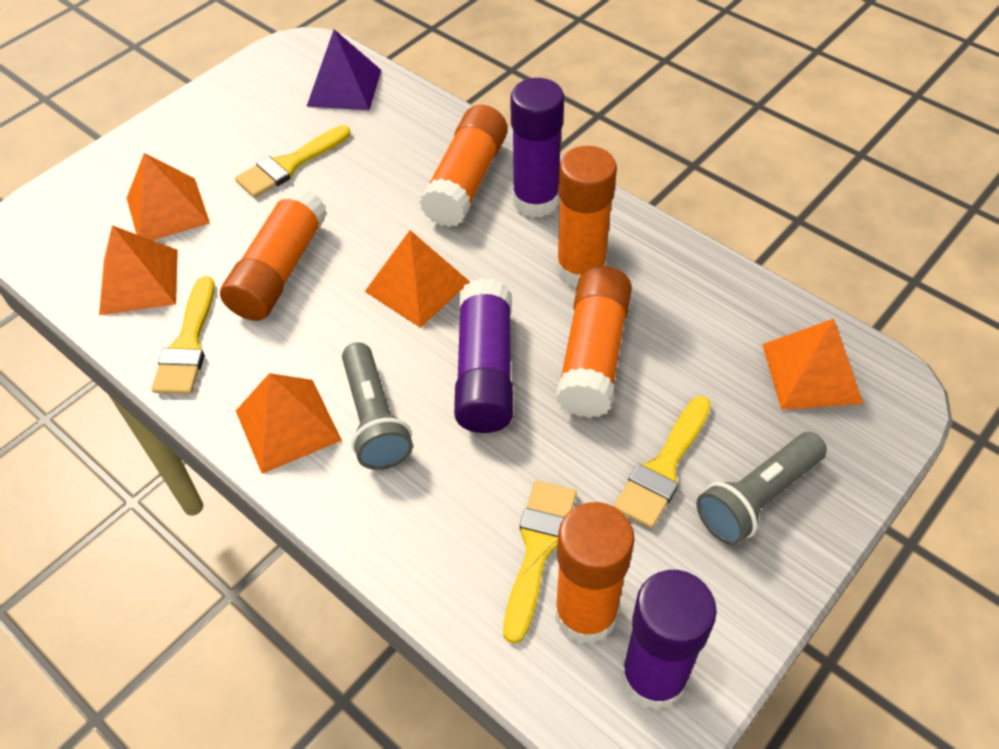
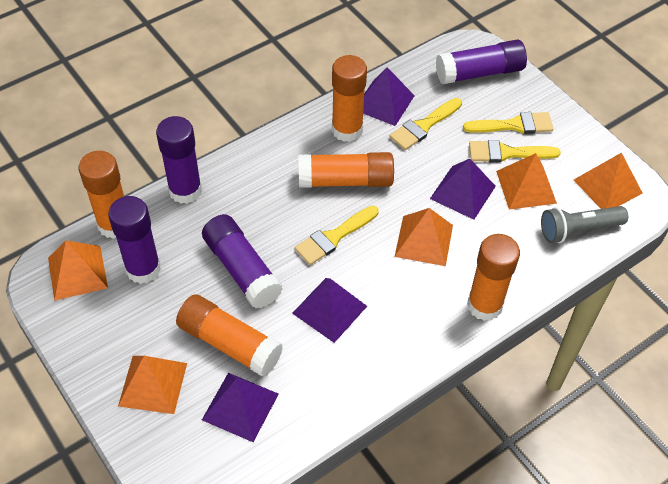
grey flashlight: 2 -> 1
purple glue stick: 3 -> 4
purple pyramid: 1 -> 4

